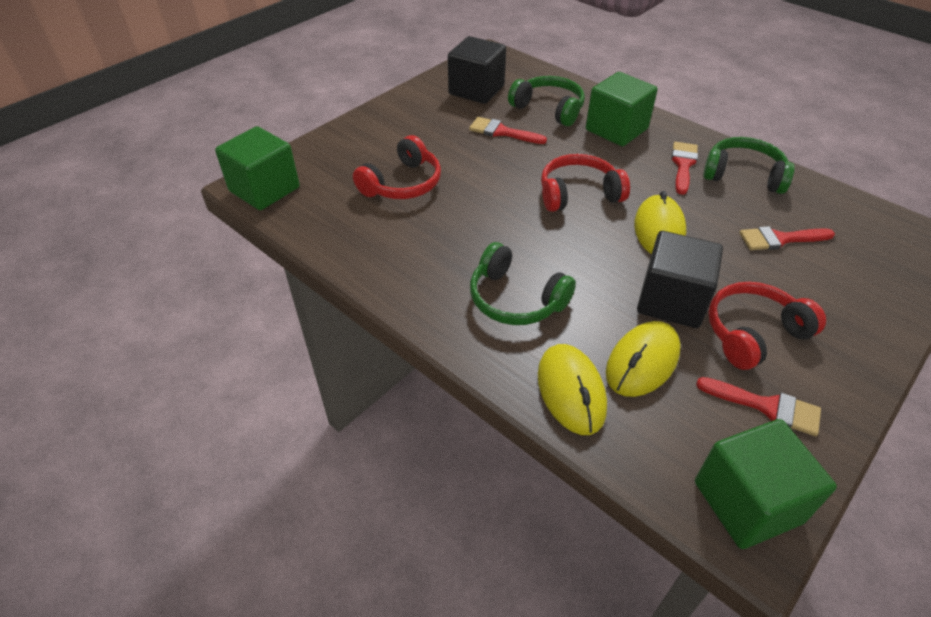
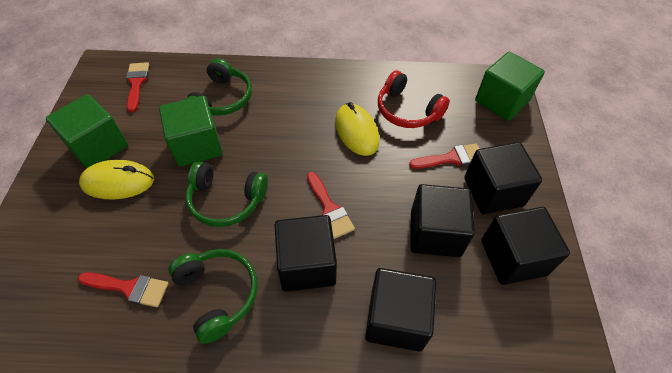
black cube: 2 -> 5
red headphones: 3 -> 1
yellow mouse: 3 -> 2

